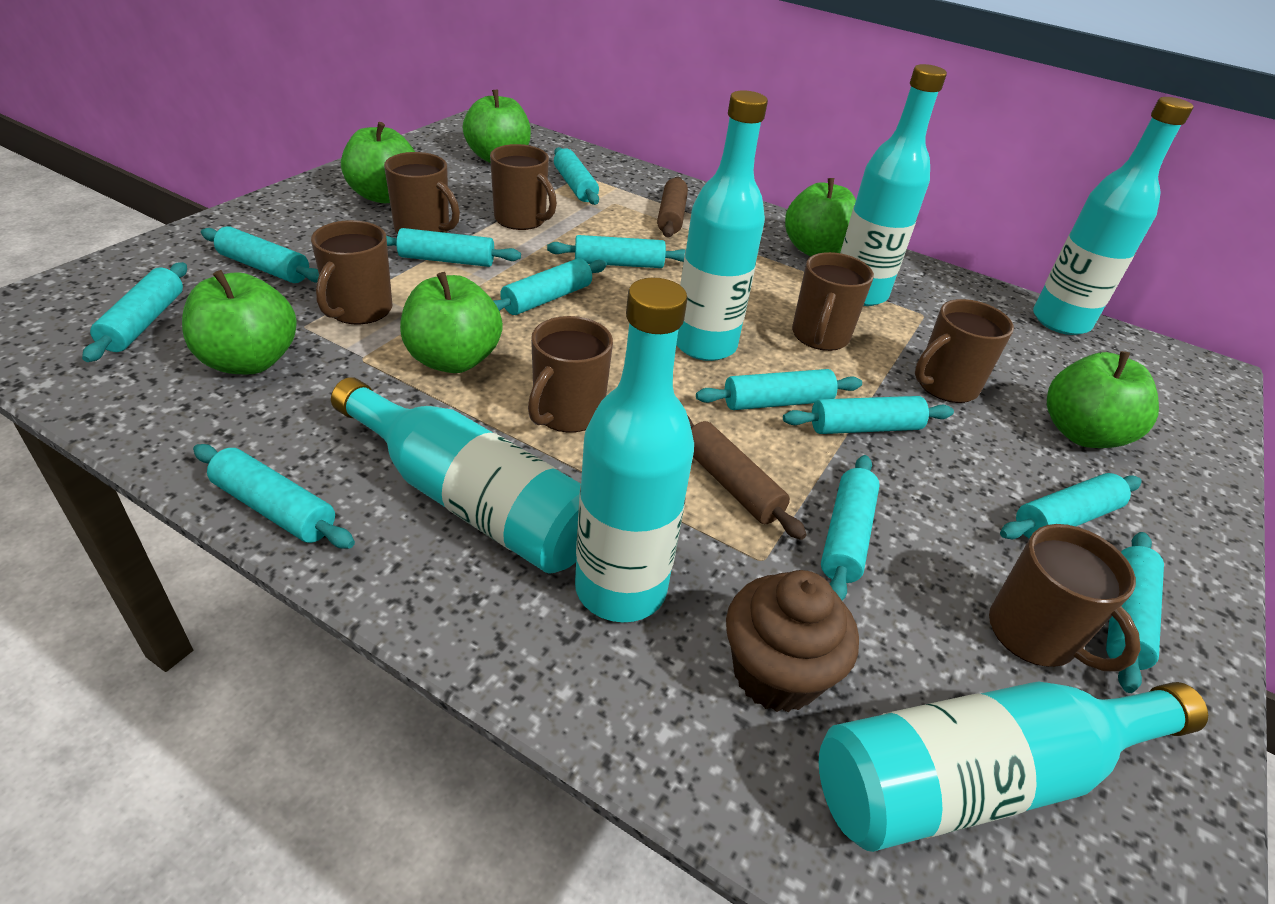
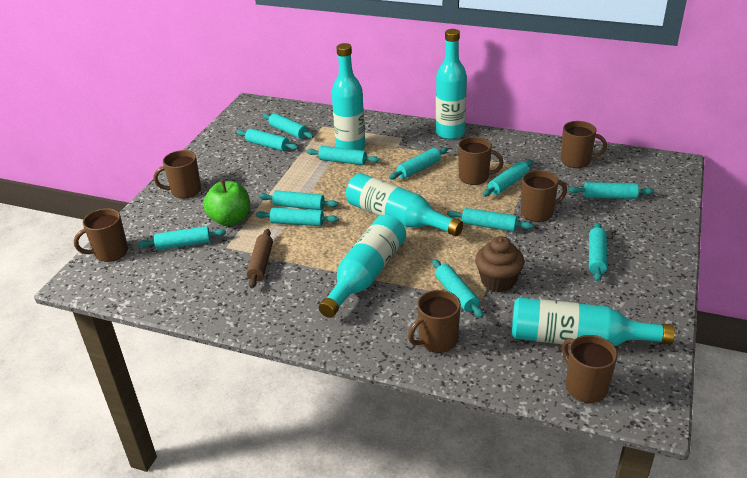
brown rolling pin: 2 -> 1
green apple: 6 -> 1
turquoise bottle: 6 -> 5

